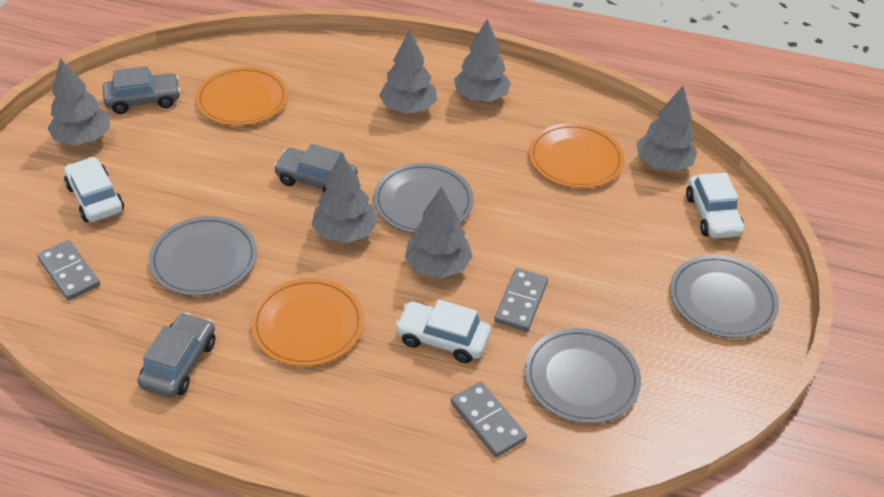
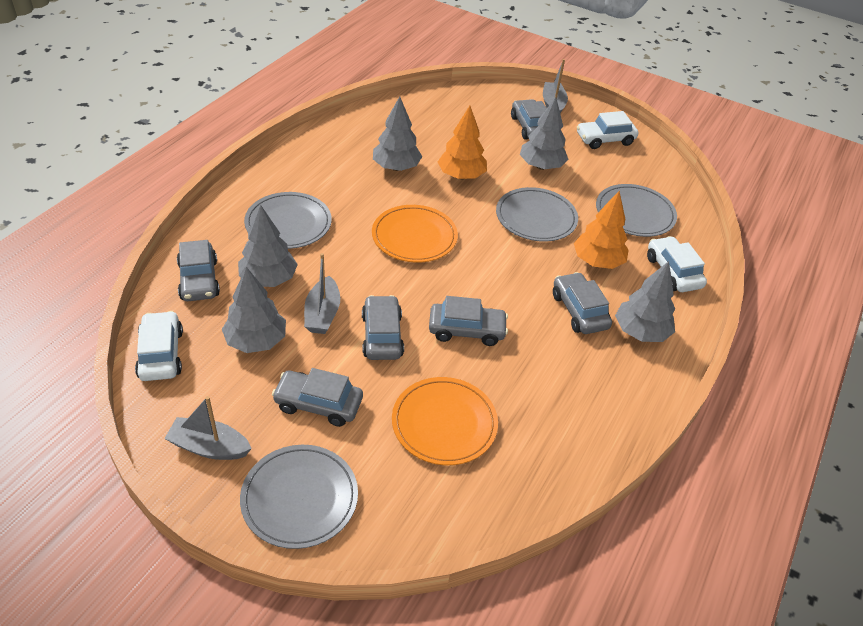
grey boat: 0 -> 3
grey car: 3 -> 6
grey domino: 3 -> 0
grey tree: 6 -> 5
orange plate: 3 -> 2
orange tree: 0 -> 2

